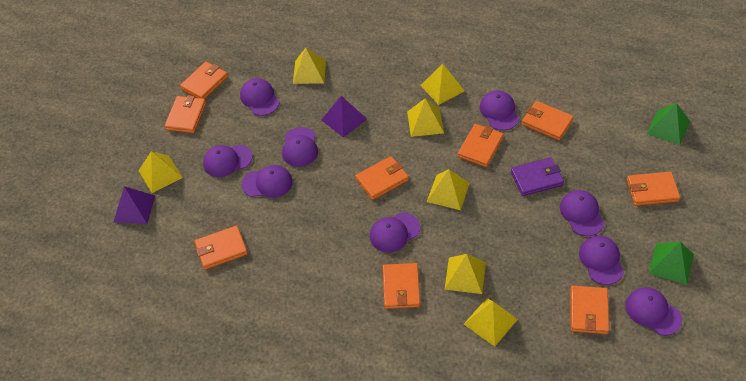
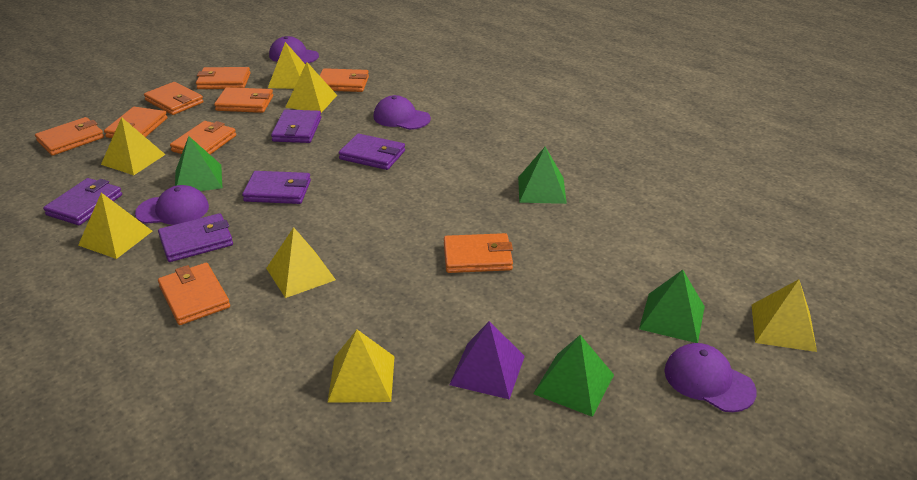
green pyramid: 2 -> 4
purple cap: 9 -> 4
purple pyramid: 2 -> 1
purple wallet: 1 -> 5

